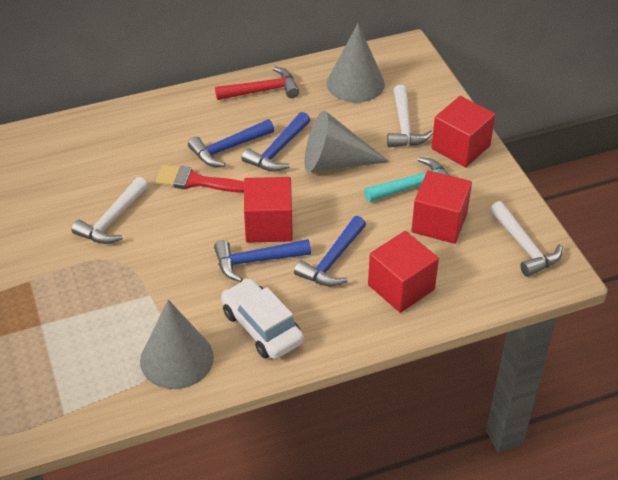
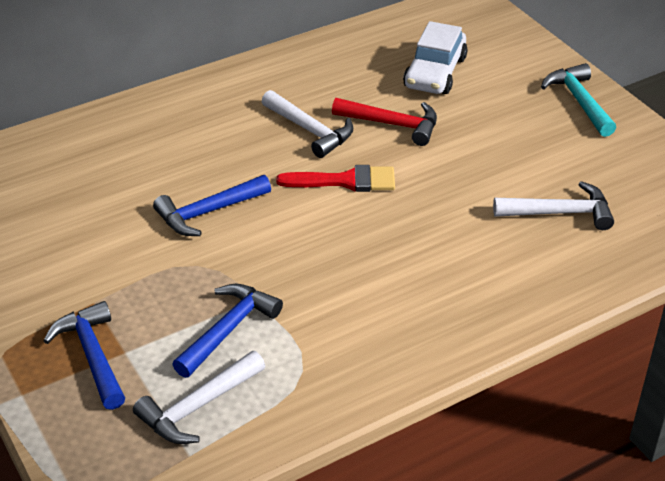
blue hammer: 4 -> 3
grey cone: 3 -> 0
red cube: 4 -> 0

